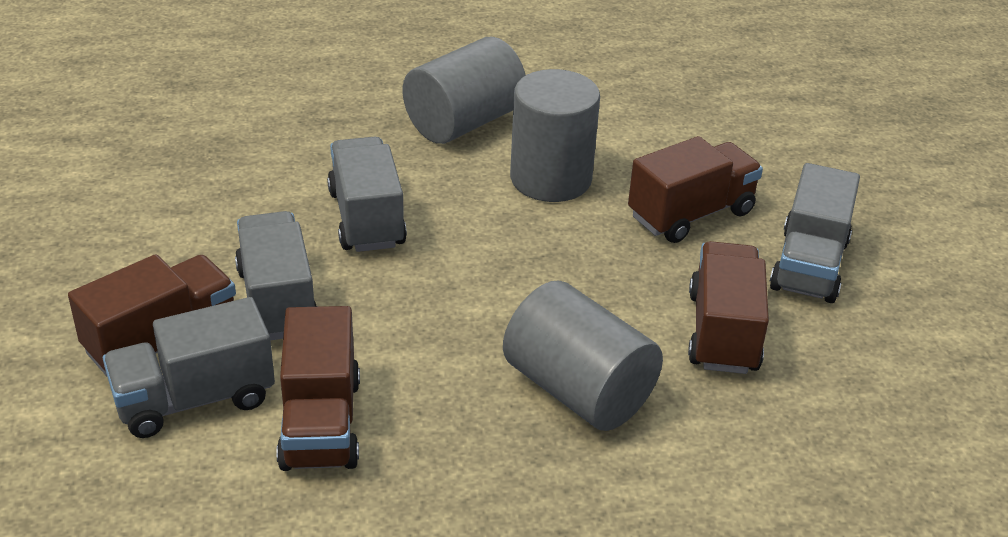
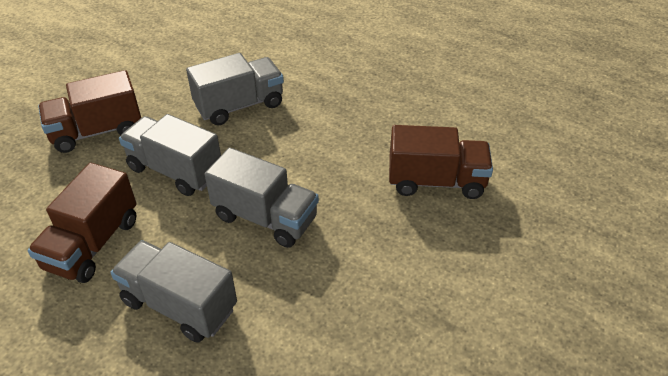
brown truck: 4 -> 3
grey cylinder: 3 -> 0

